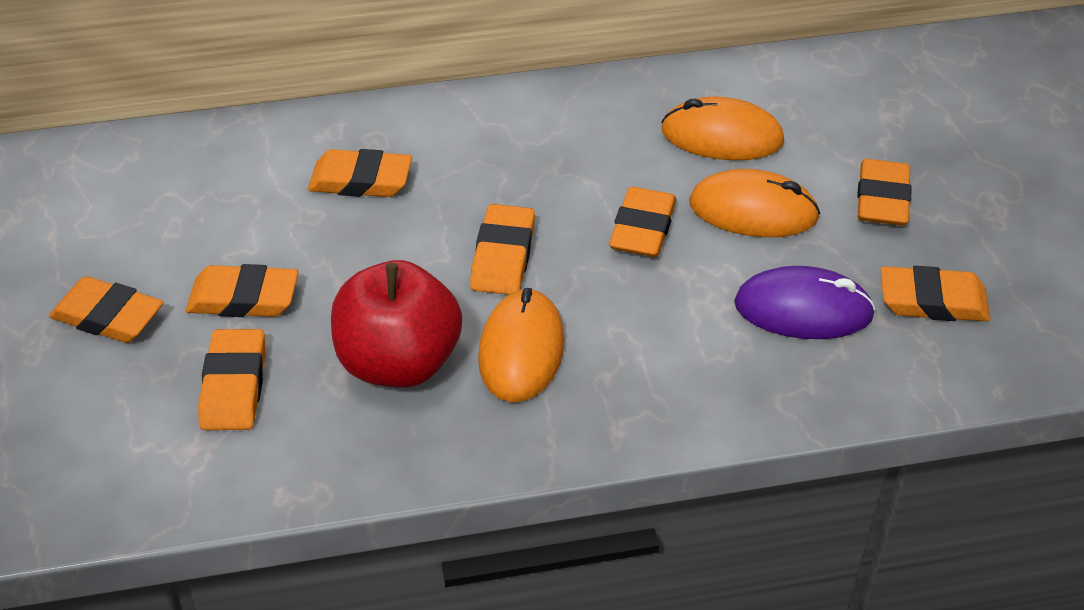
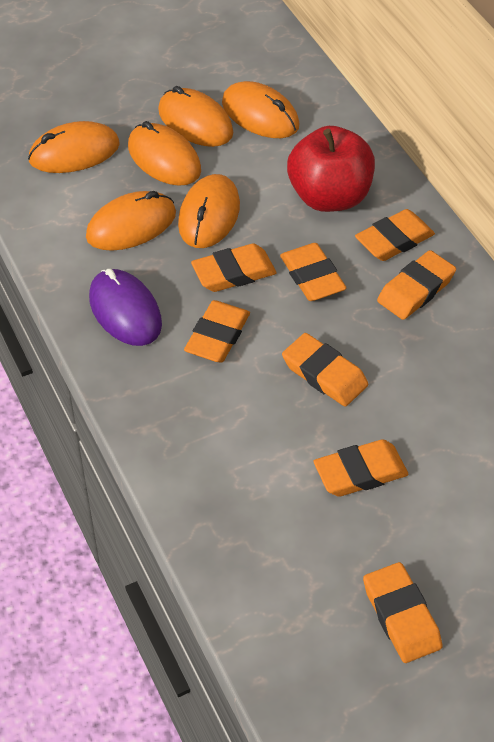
orange mouse: 3 -> 6

